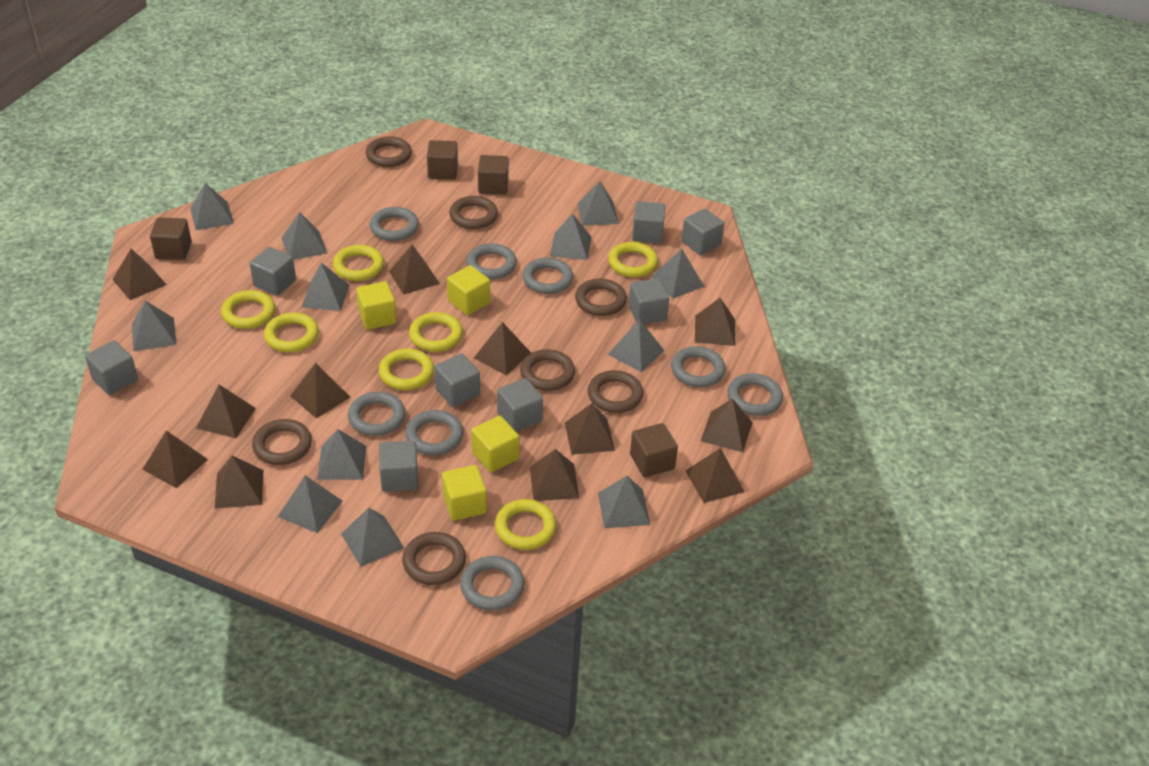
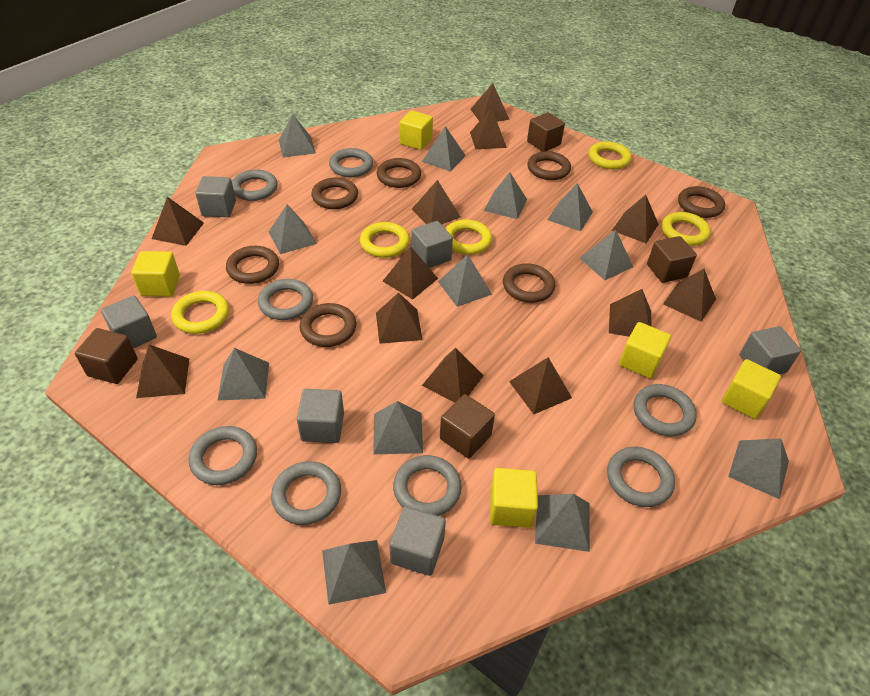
grey cube: 8 -> 6
yellow cube: 4 -> 5
yellow ring: 7 -> 5

